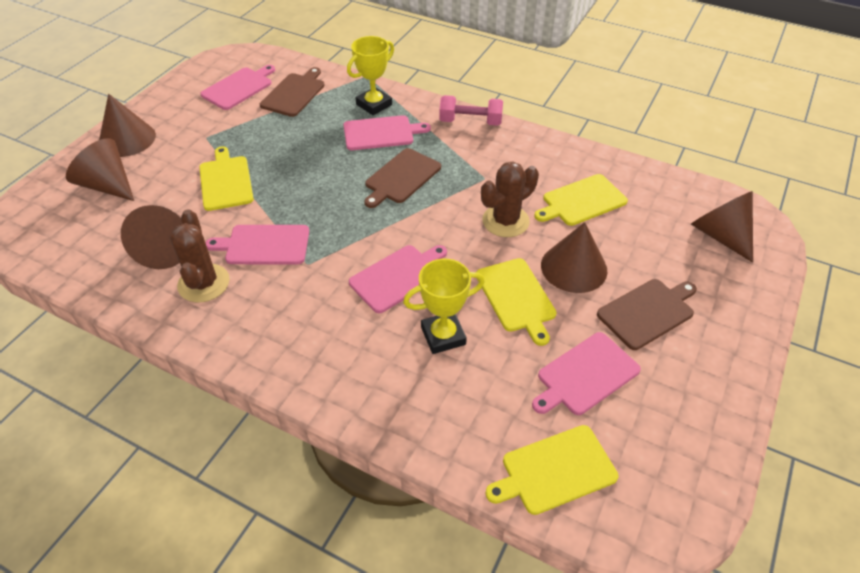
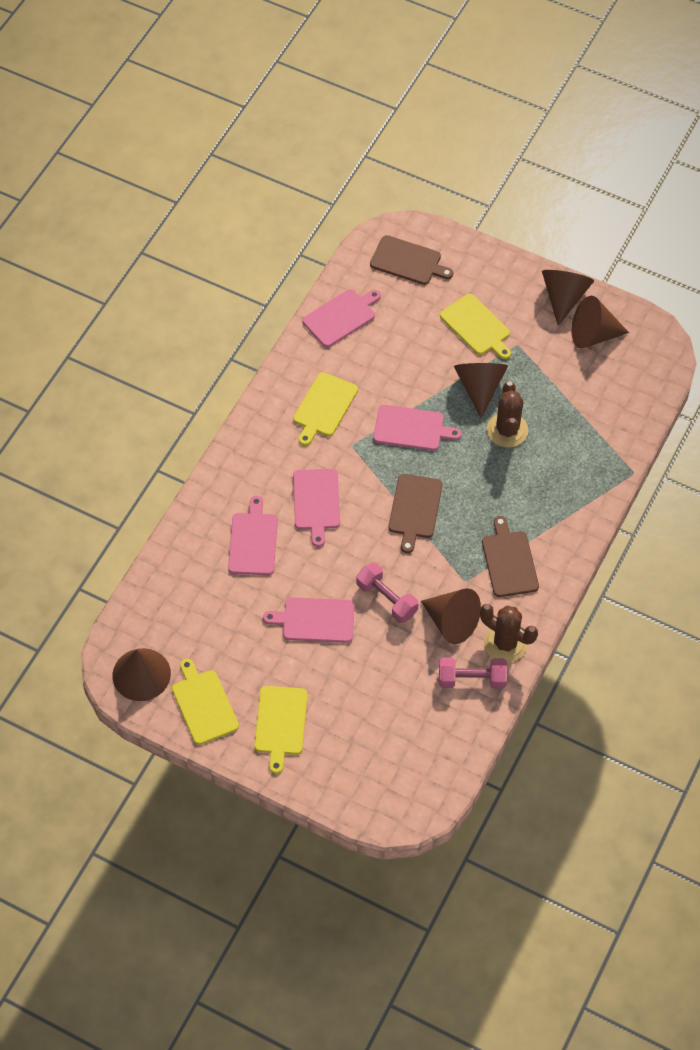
pink dumbbell: 1 -> 2
yellow trophy: 2 -> 0

